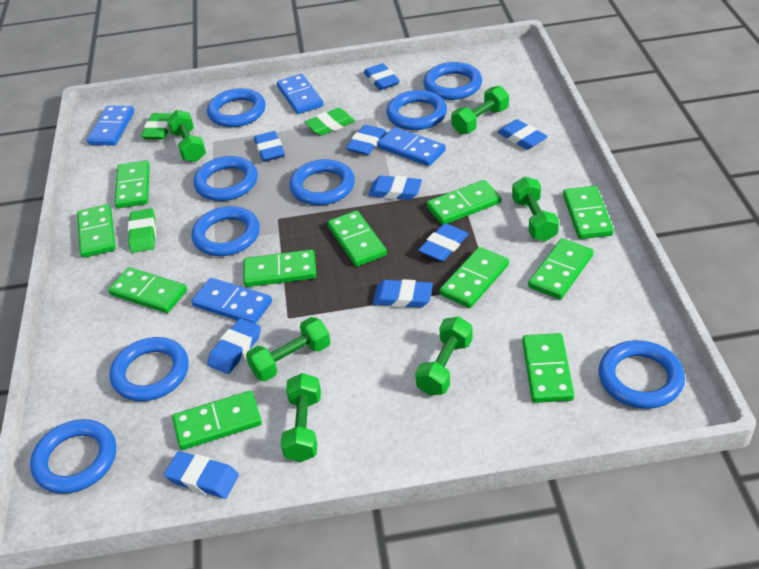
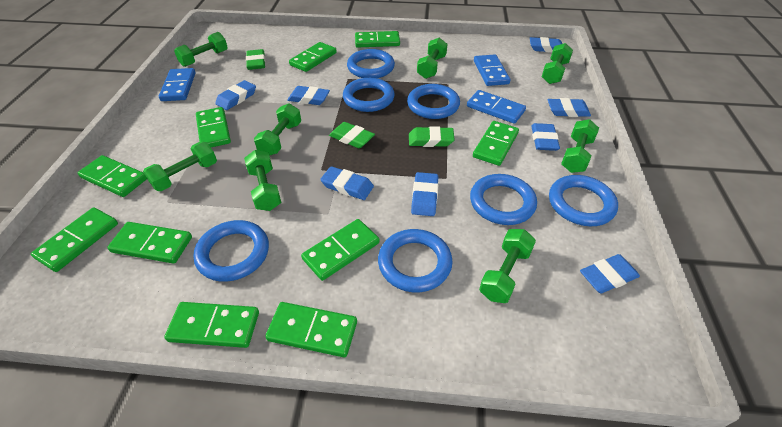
blue domino: 4 -> 3
blue eraser: 9 -> 8
blue ring: 9 -> 7
green domino: 11 -> 10
green dumbbell: 6 -> 8

